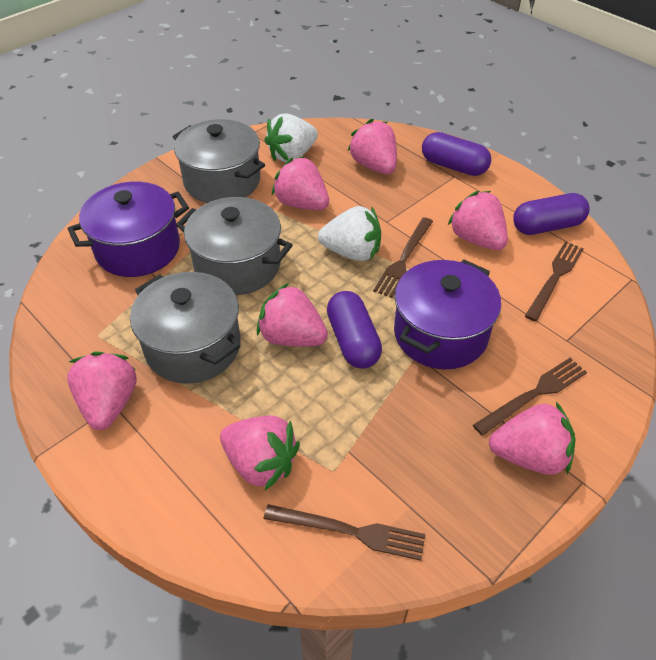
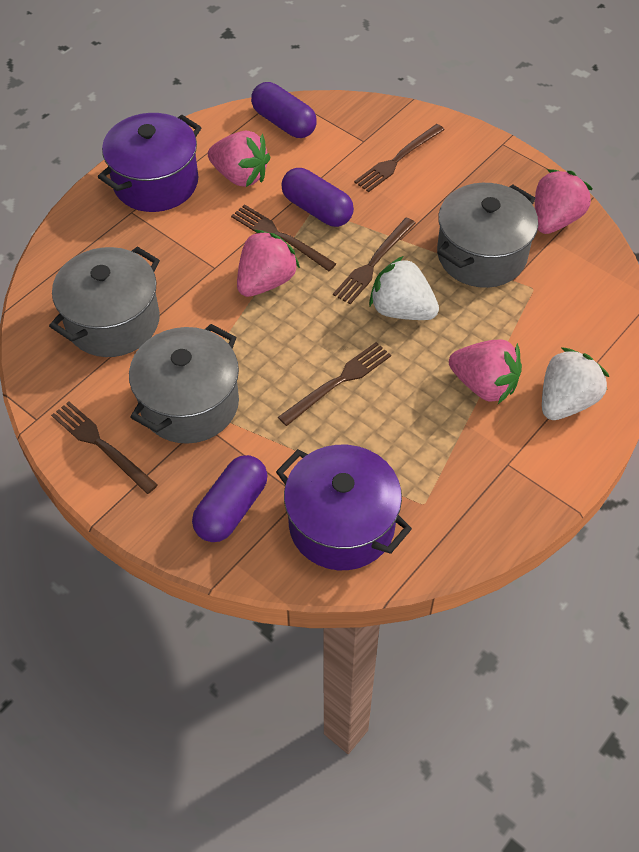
brown fork: 4 -> 5
pink strawberry: 7 -> 4

